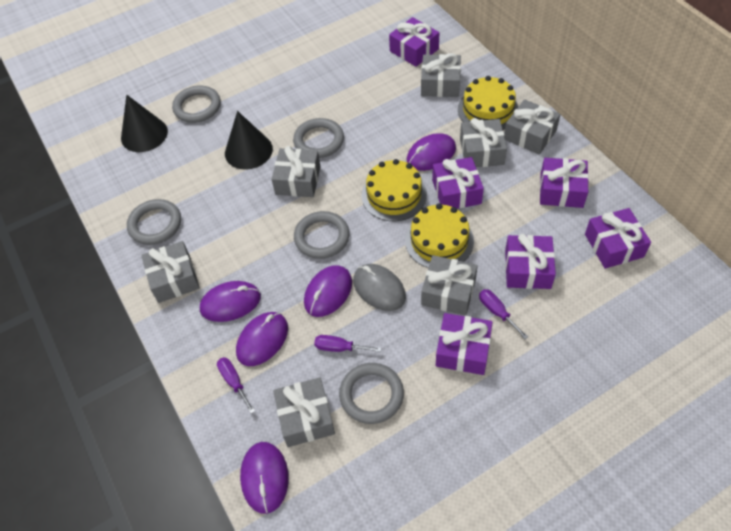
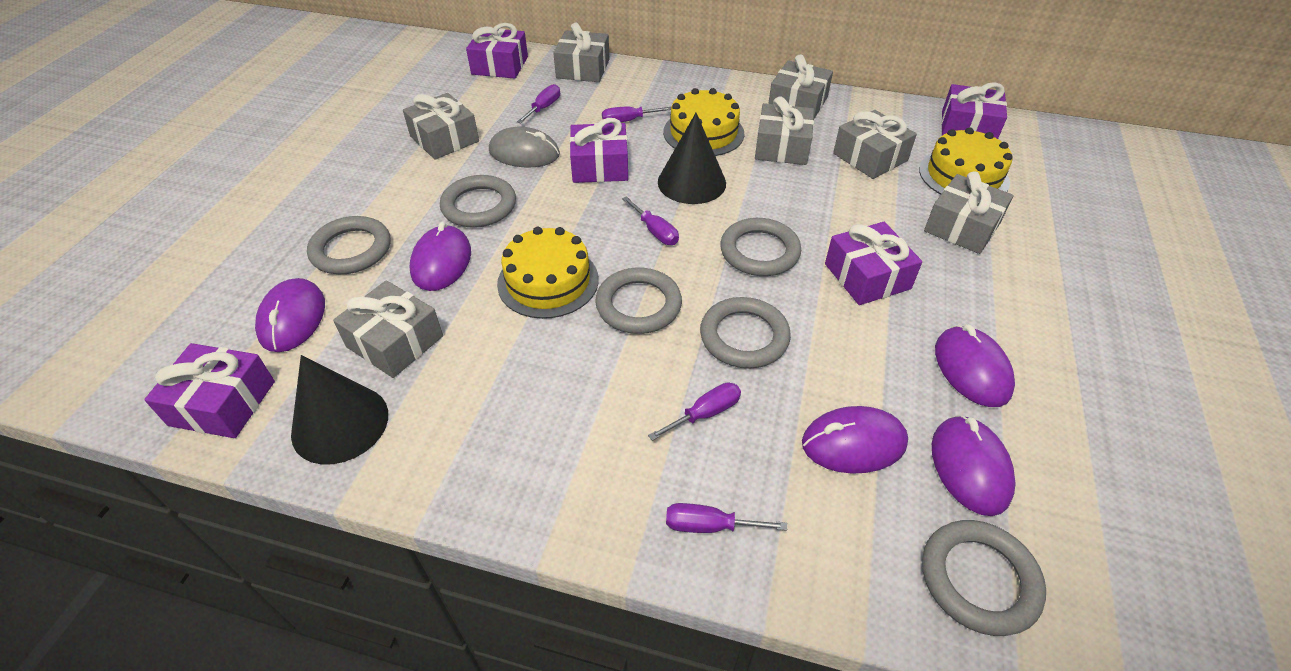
grey ring: 5 -> 6
purple gift: 6 -> 5
purple screwdriver: 3 -> 5

